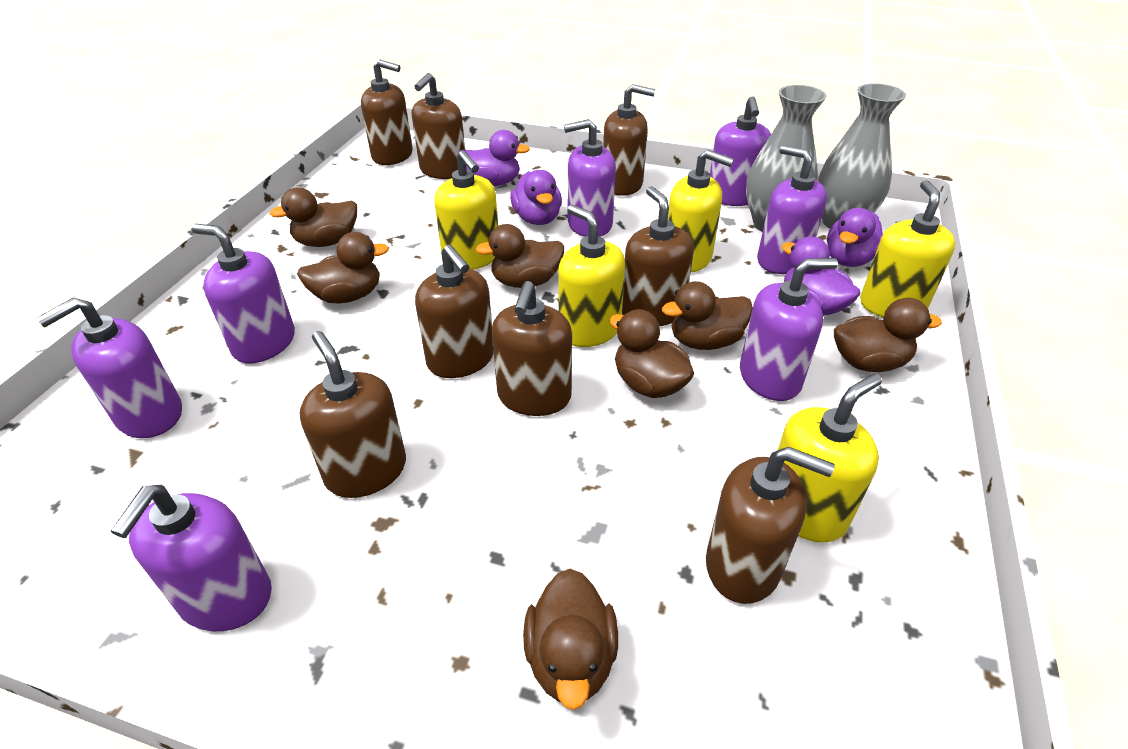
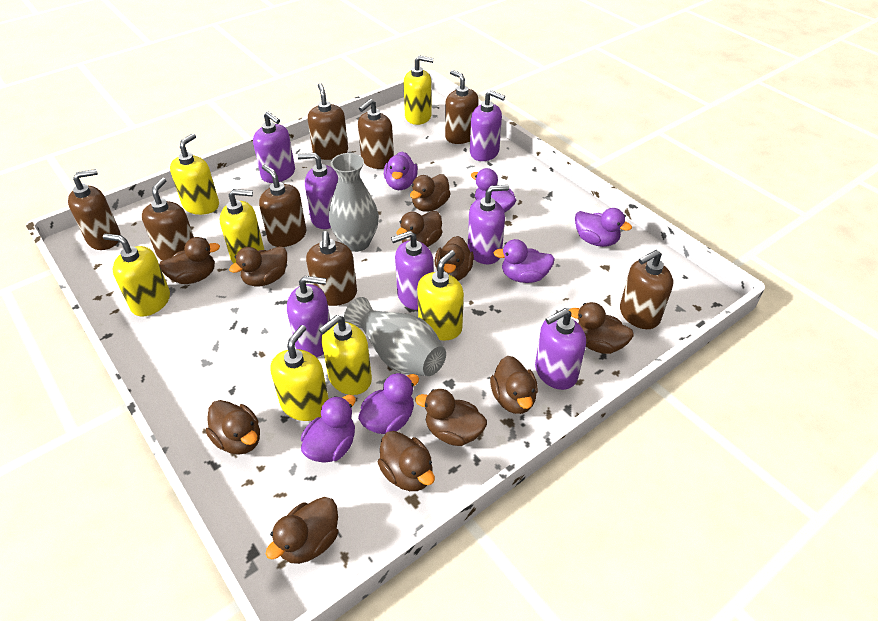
brown duck: 7 -> 11
purple duck: 4 -> 6
yellow soap dispenser: 5 -> 7

